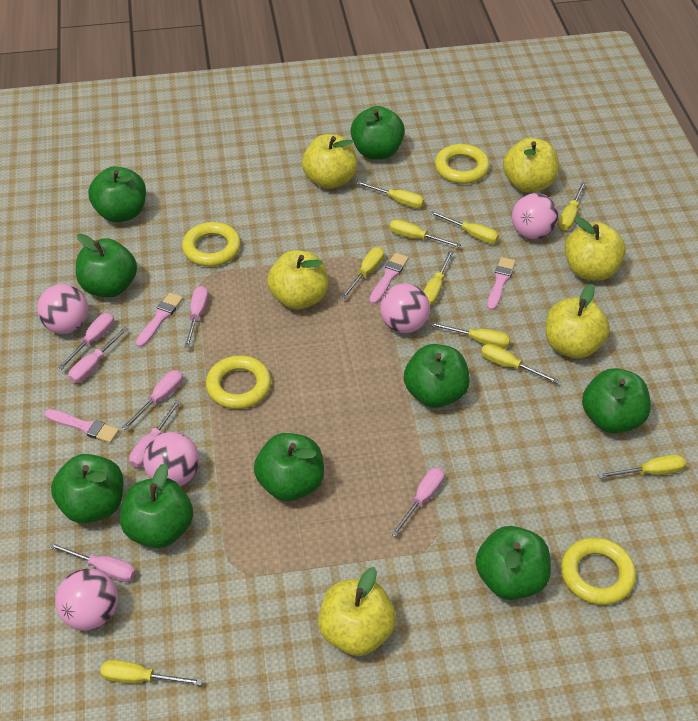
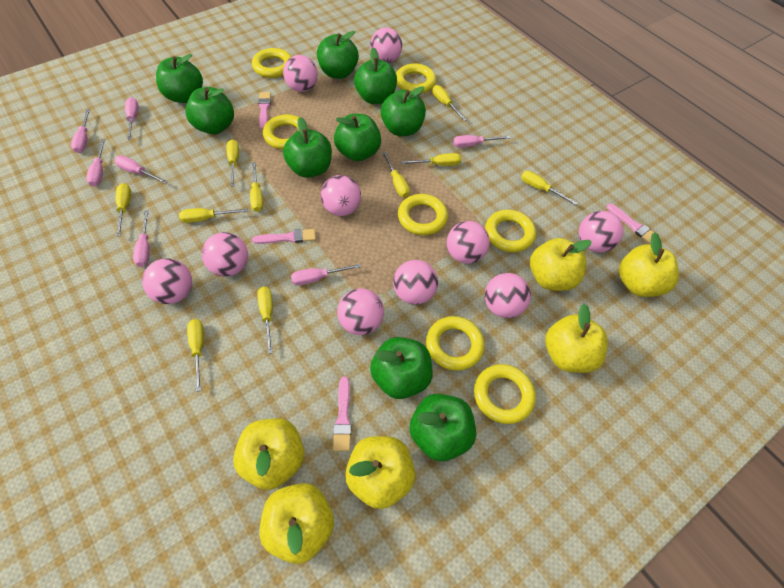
pink ball: 5 -> 10
yellow ring: 4 -> 7

